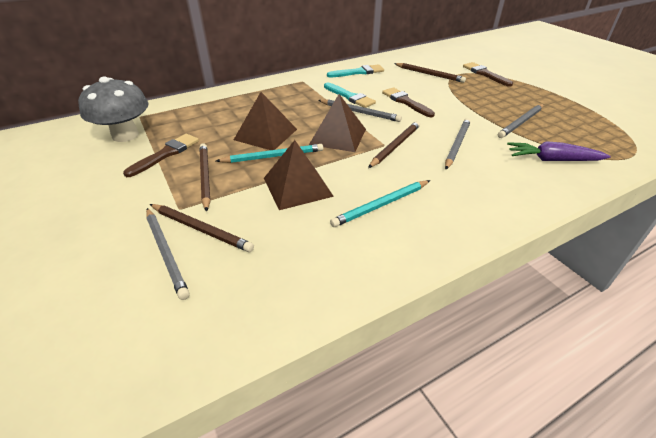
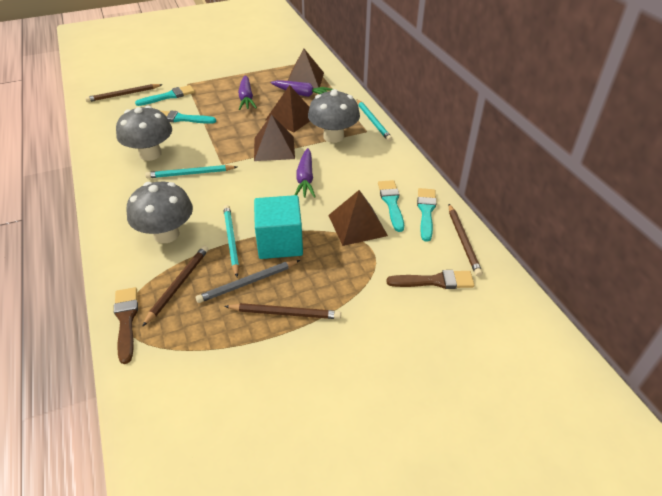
brown brush: 3 -> 2
brown pyramid: 3 -> 4
grey mushroom: 1 -> 3
grey pencil: 4 -> 1
purple carrot: 1 -> 3
turquoise brush: 2 -> 4
turquoise cube: 0 -> 1
turquoise pencil: 2 -> 3

